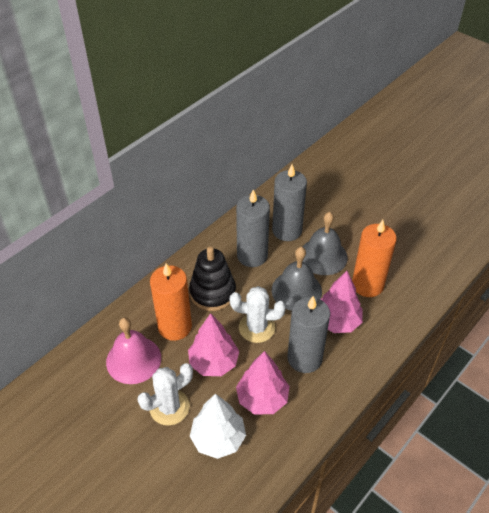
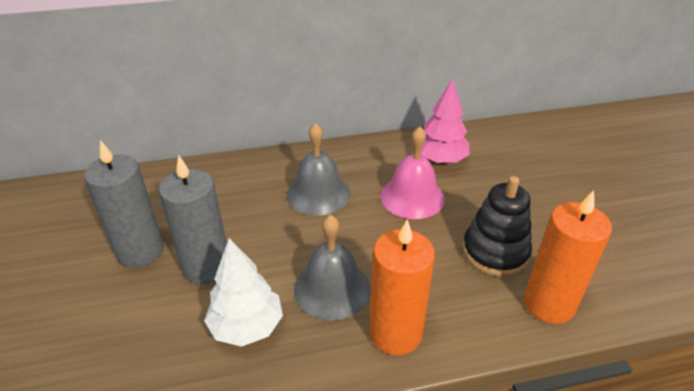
grey candle: 3 -> 2
pink tree: 3 -> 1
white cactus: 2 -> 0

